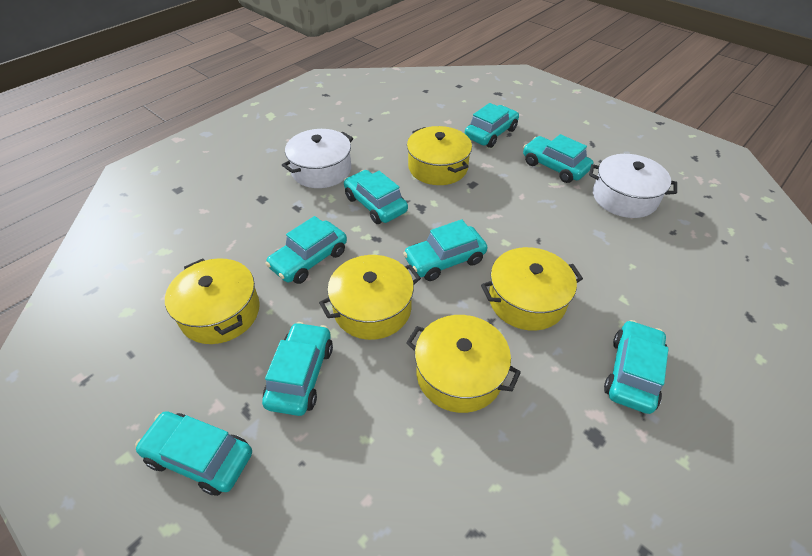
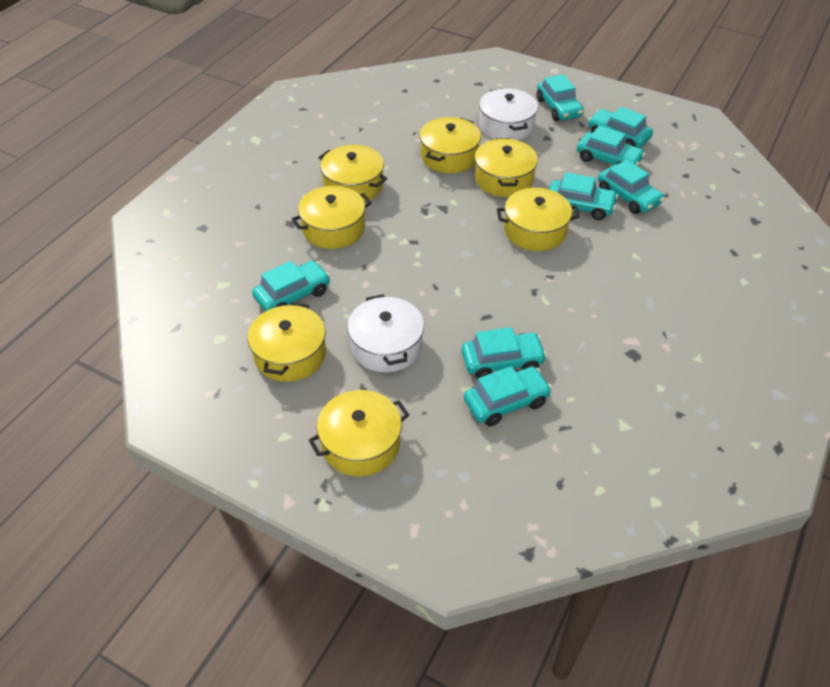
yellow pot: 5 -> 7

